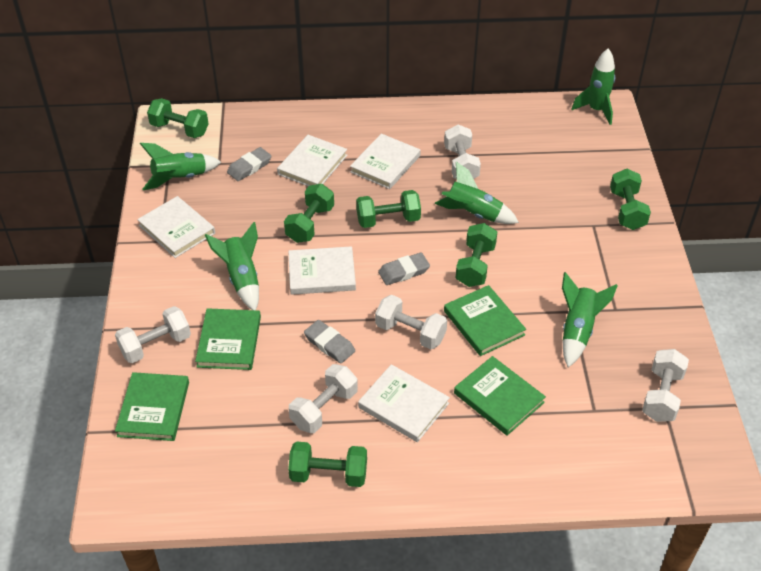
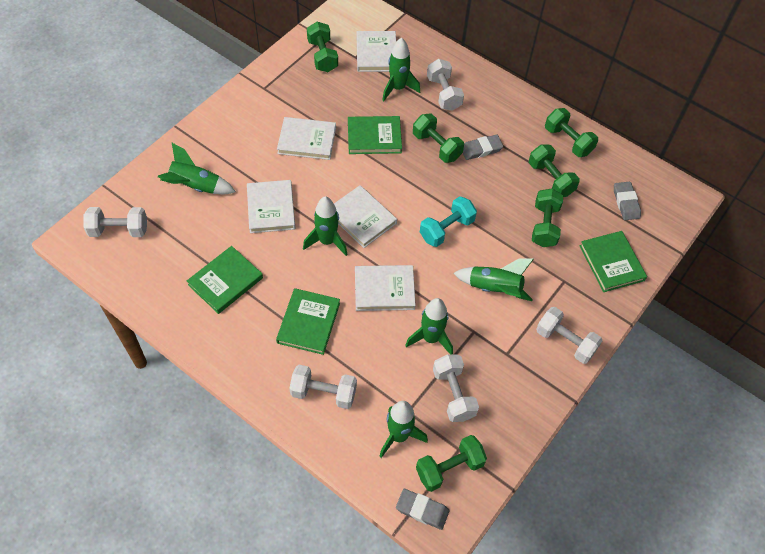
green rocket: 5 -> 6
turquoise dumbbell: 0 -> 1

